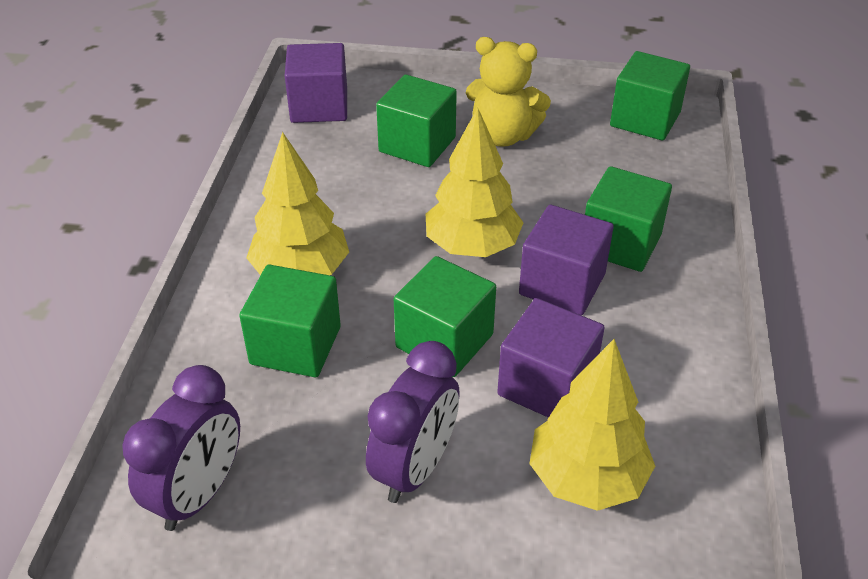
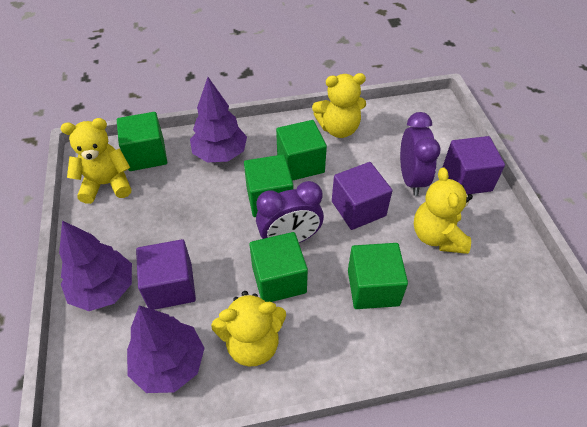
purple tree: 0 -> 3
yellow teddy bear: 1 -> 4
yellow tree: 3 -> 0

